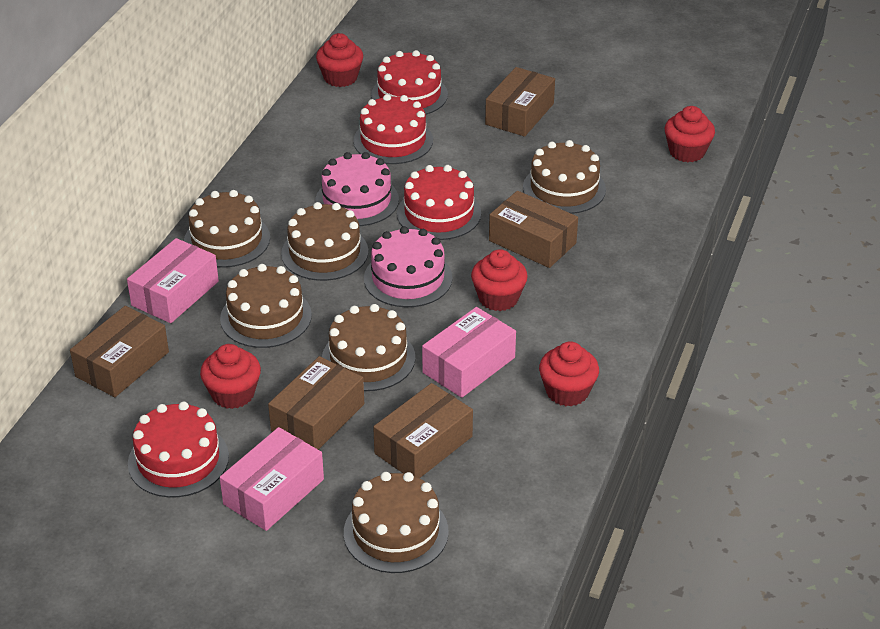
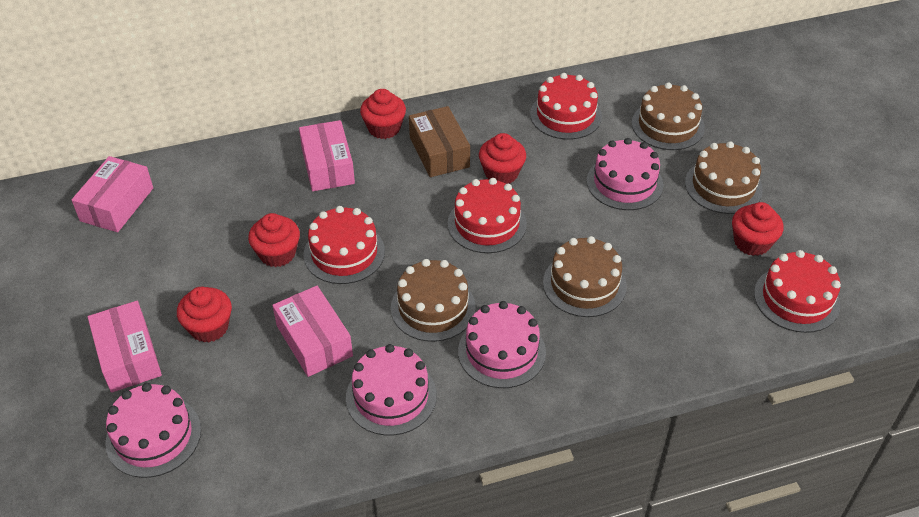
brown box: 5 -> 1
brown cake: 6 -> 4
pink box: 3 -> 4
pink cake: 2 -> 4

